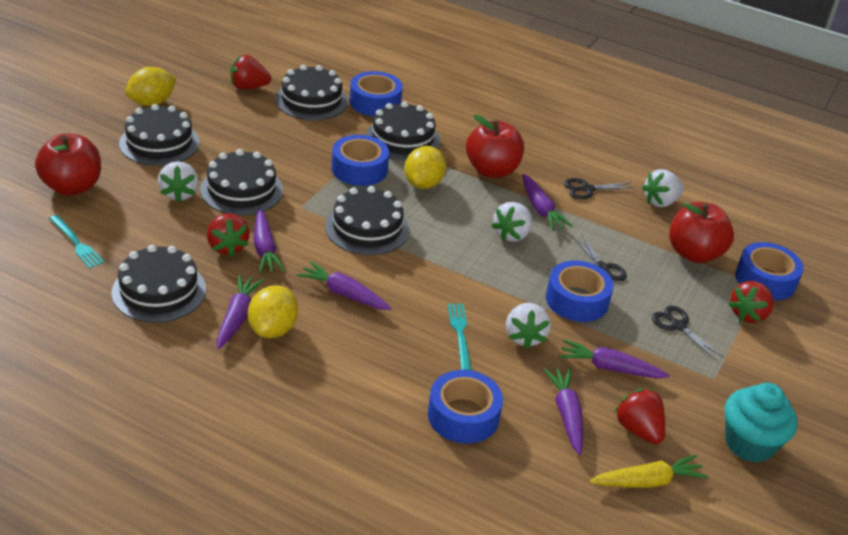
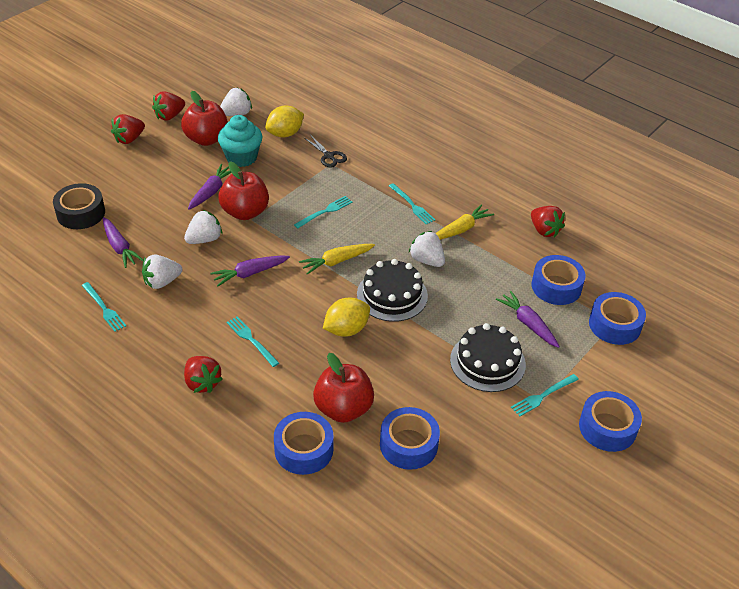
black cake: 6 -> 2
black scissors: 3 -> 1
black tape: 0 -> 1
purple carrot: 6 -> 4
turquoise fork: 2 -> 5
yellow carrot: 1 -> 2
yellow lemon: 3 -> 2

